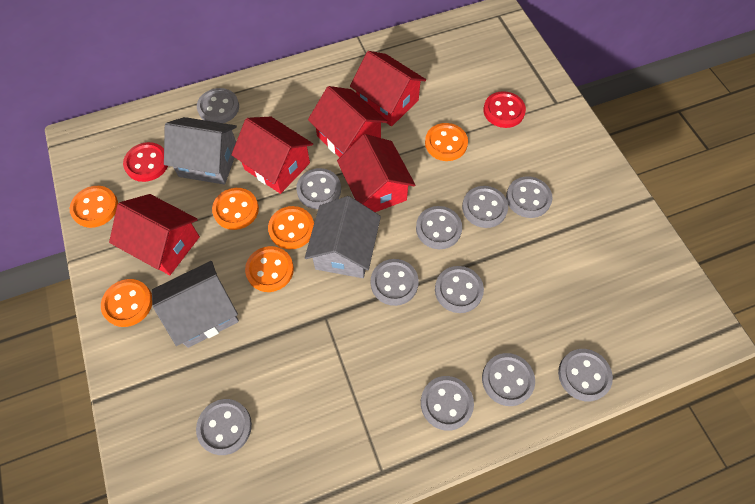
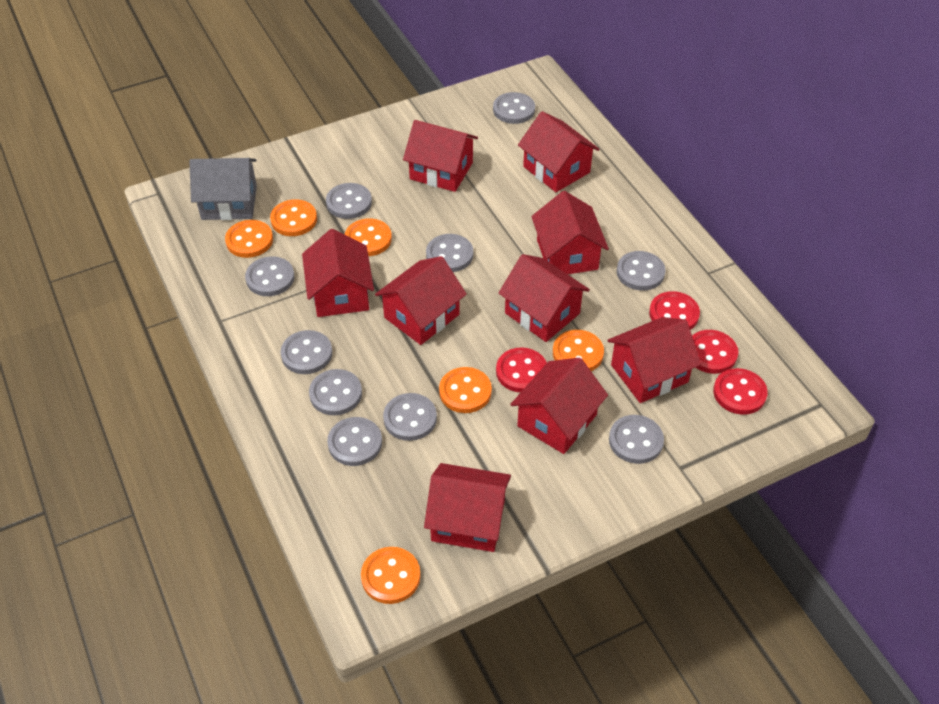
grey button: 11 -> 10
grey house: 3 -> 1
red button: 2 -> 4
red house: 5 -> 9

